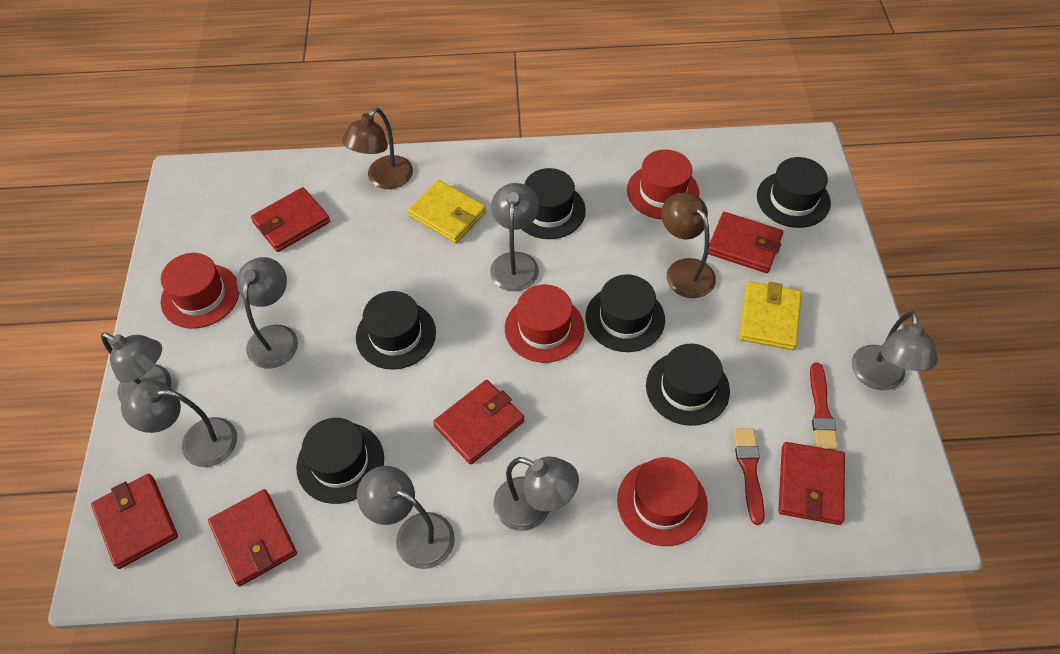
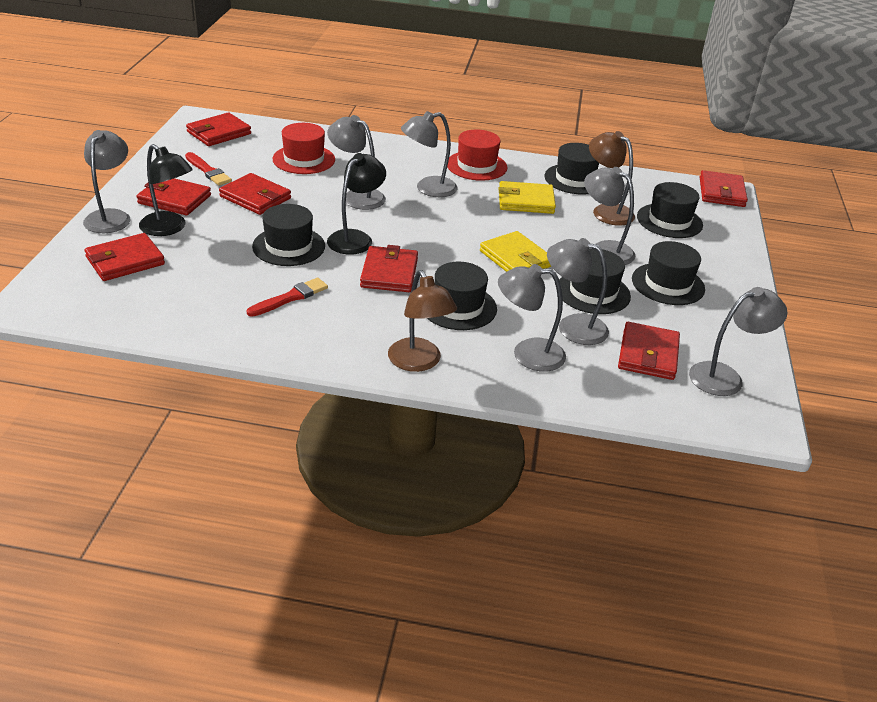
black lamp: 0 -> 2
red hat: 4 -> 2
red wallet: 6 -> 7

